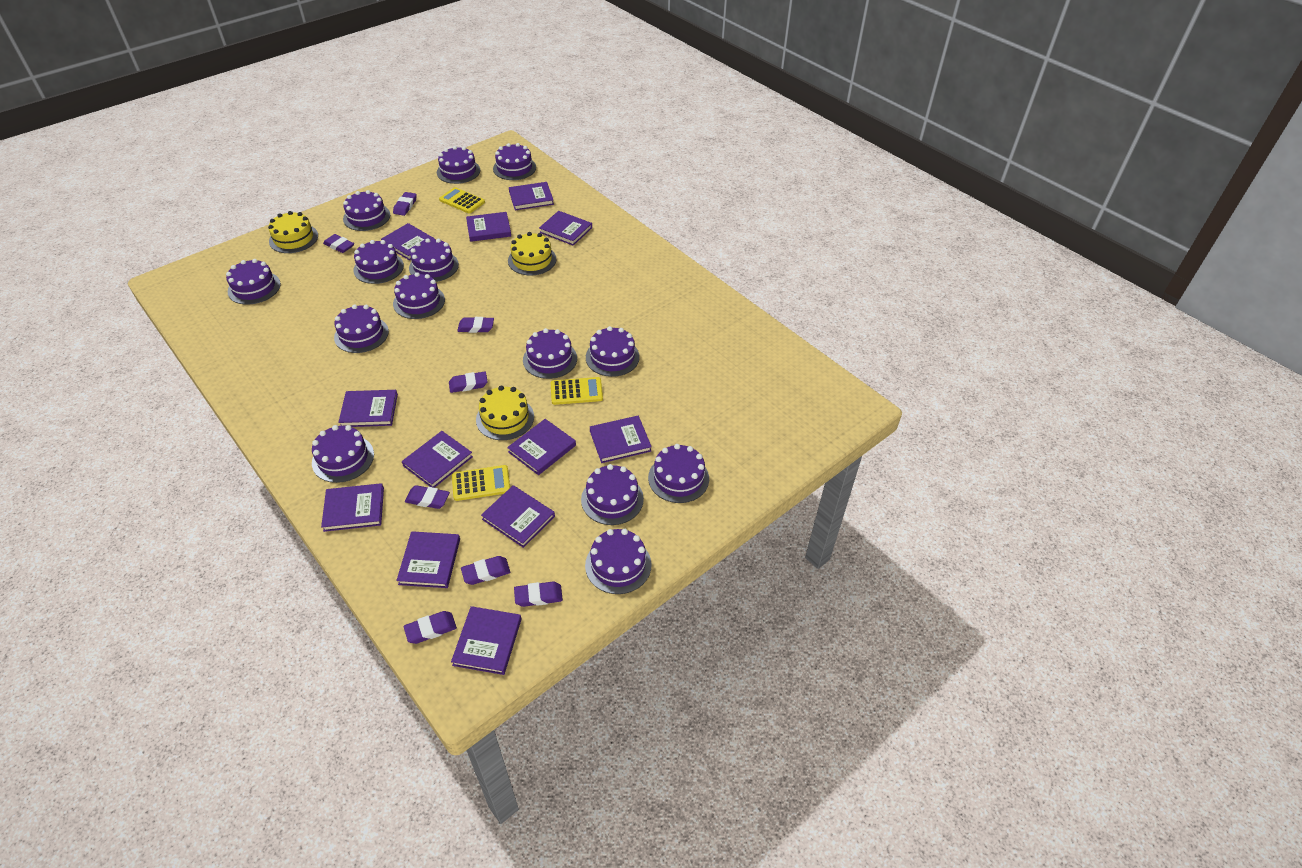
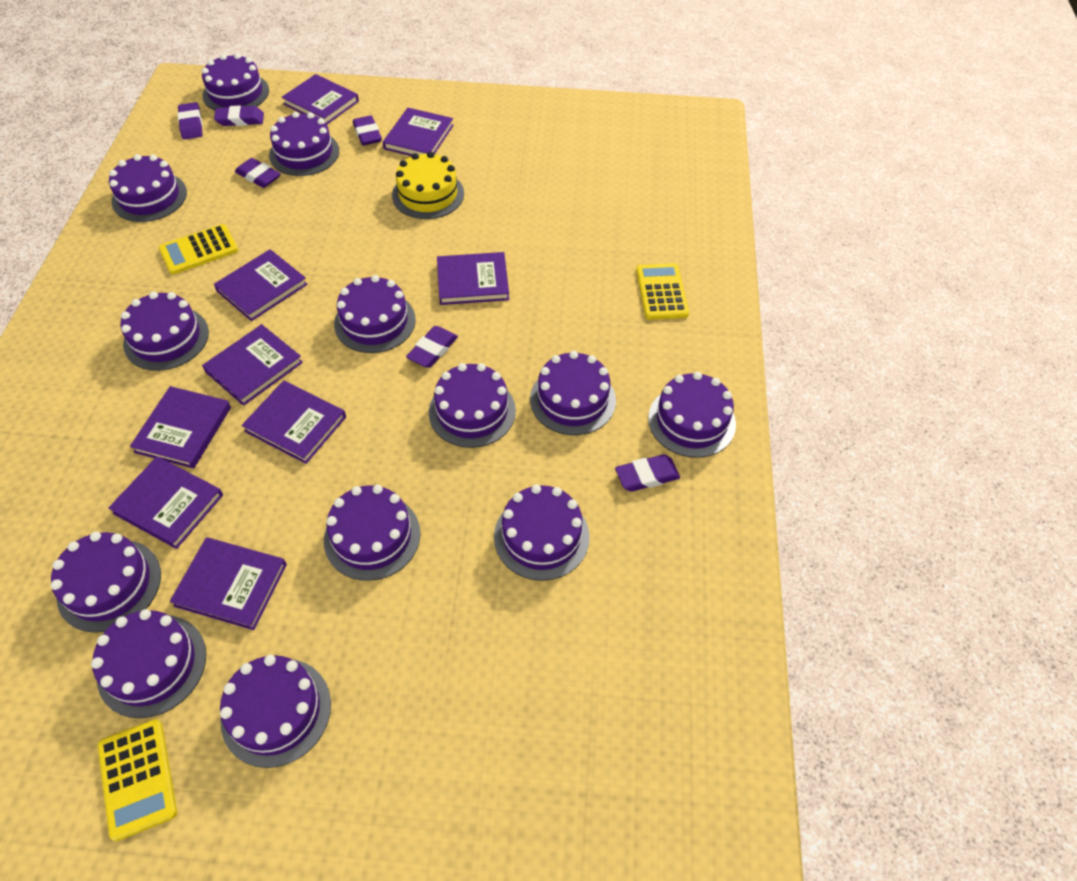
purple book: 12 -> 9
purple cake: 14 -> 13
purple eraser: 8 -> 6
yellow cake: 3 -> 1

